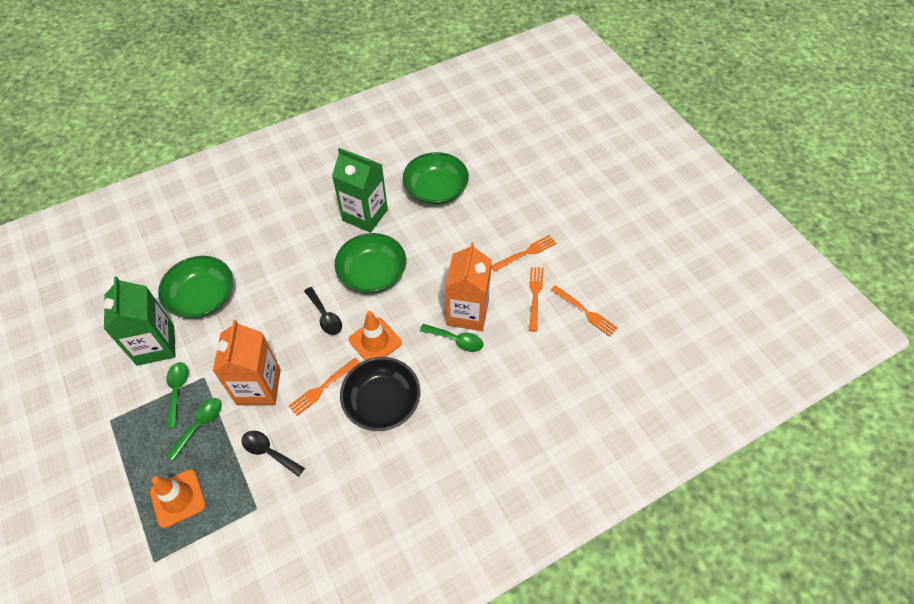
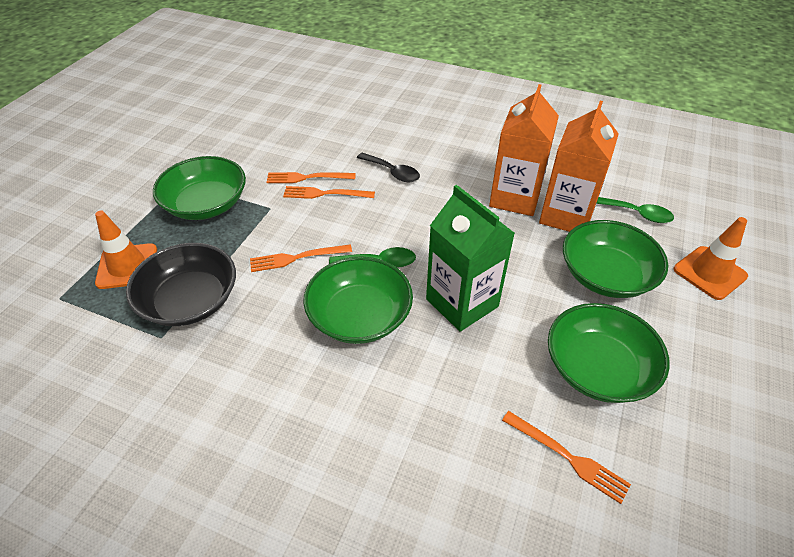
black spoon: 2 -> 1
green bowl: 3 -> 4
green carton: 2 -> 1
green spoon: 3 -> 2

